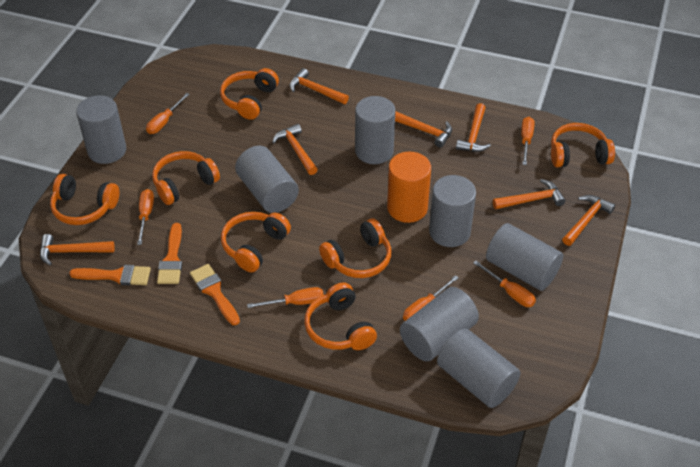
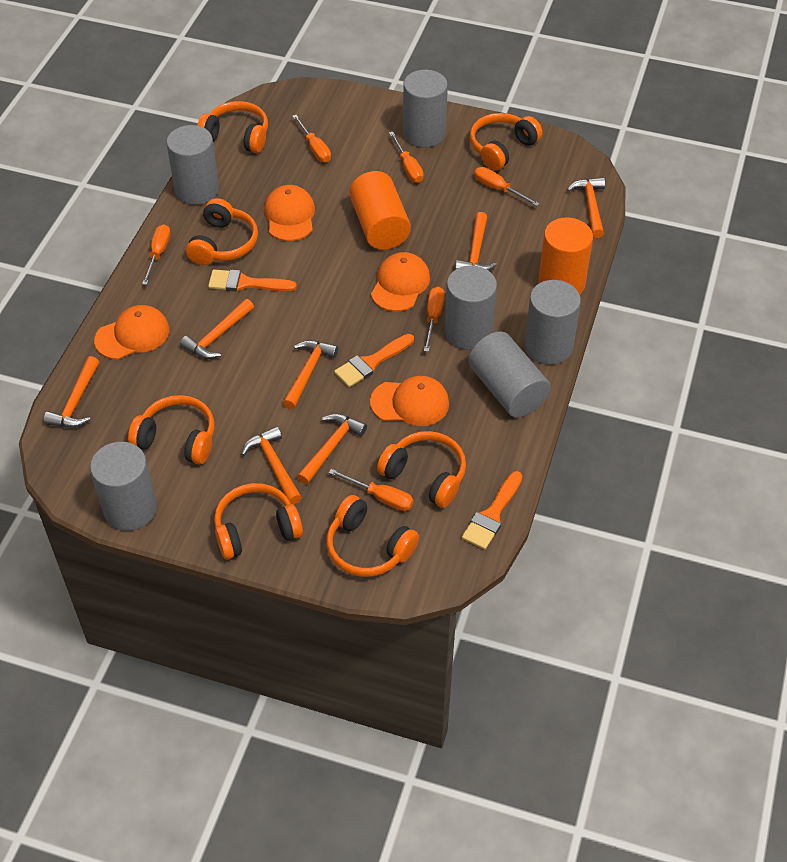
grey cylinder: 7 -> 6
orange cap: 0 -> 4
orange cylinder: 1 -> 2

